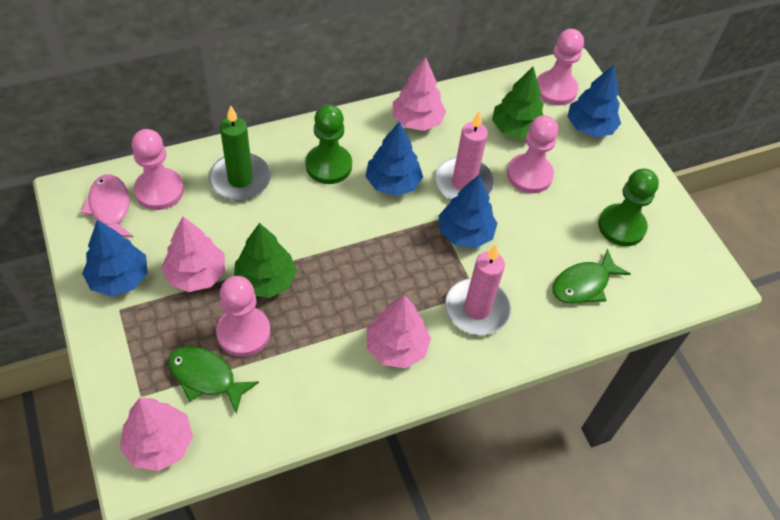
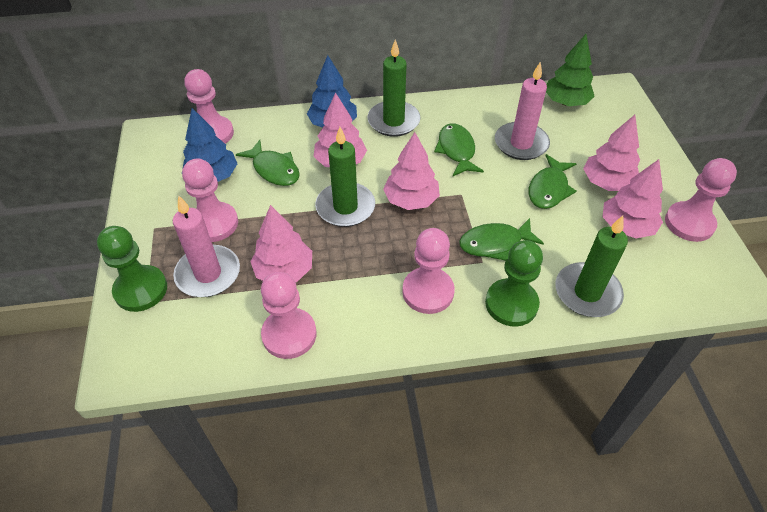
blue tree: 4 -> 2
green candle: 1 -> 3
green fish: 2 -> 4
green tree: 2 -> 1
pink fish: 1 -> 0
pink pawn: 4 -> 5
pink tree: 4 -> 5

